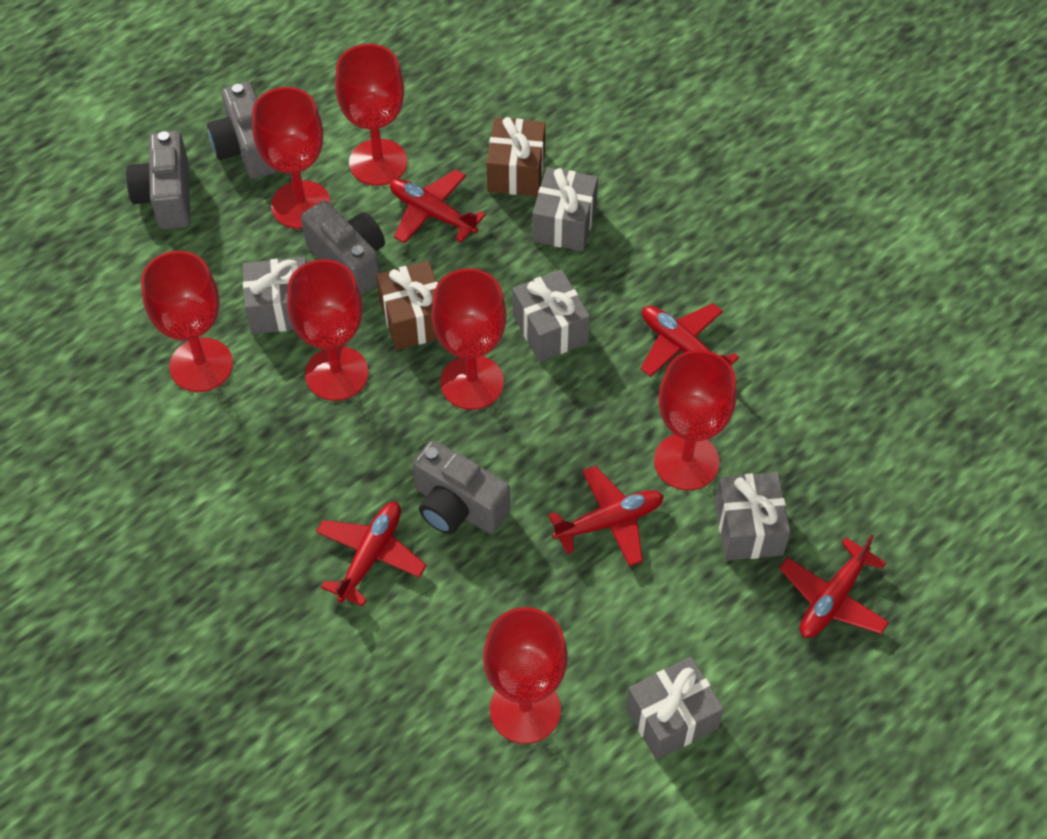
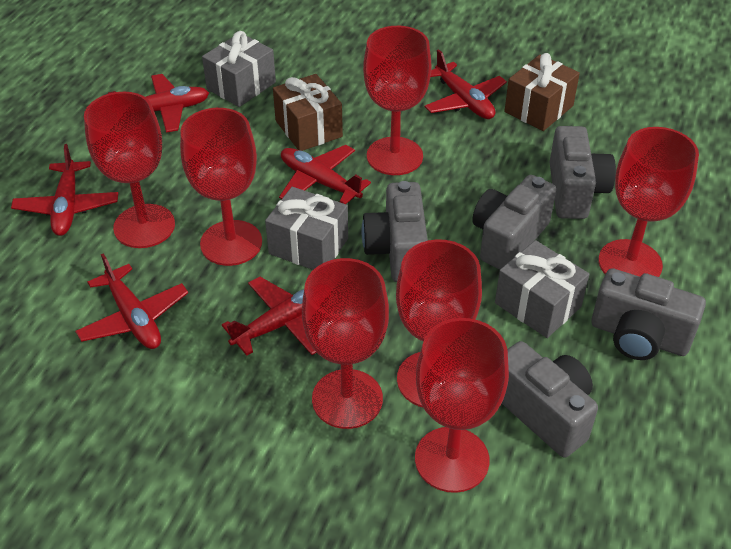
grey camera: 4 -> 5
grey gift: 5 -> 3
red plane: 5 -> 6

